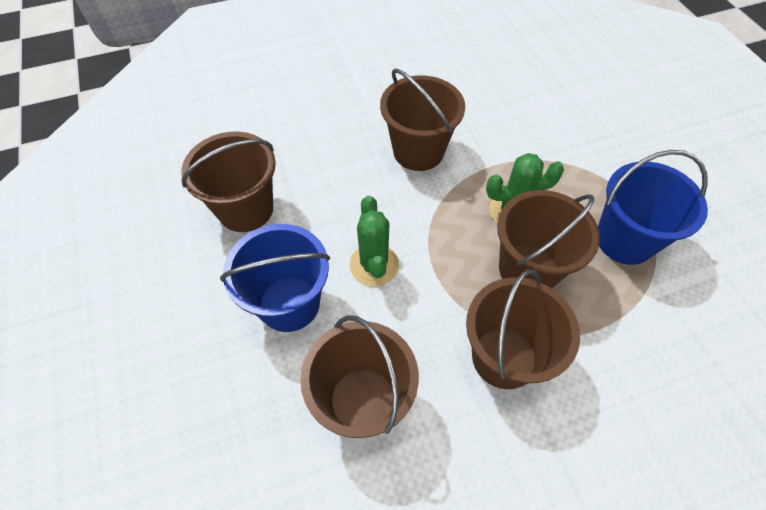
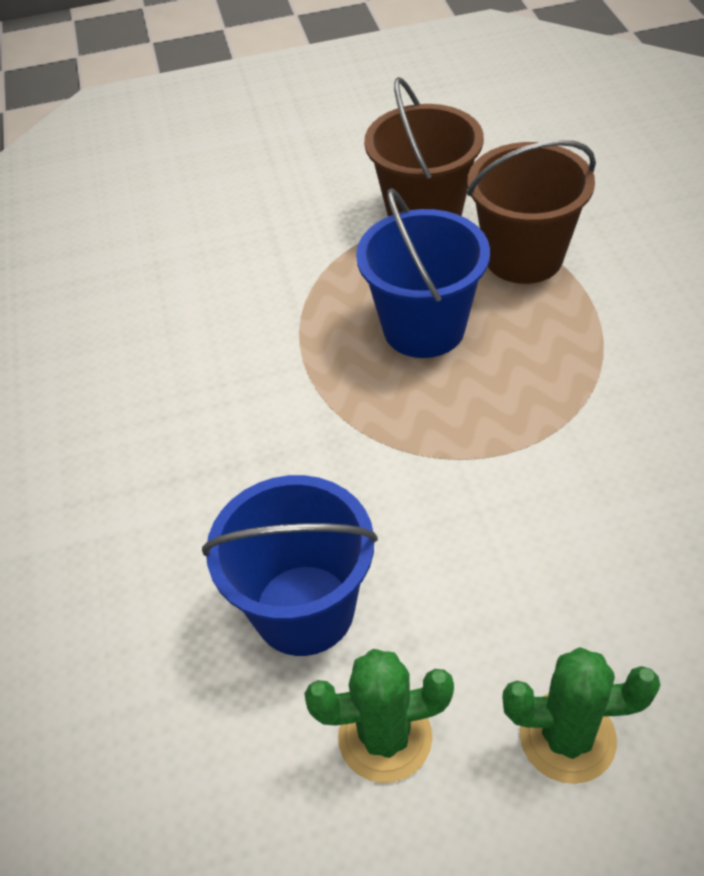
brown bucket: 5 -> 2

